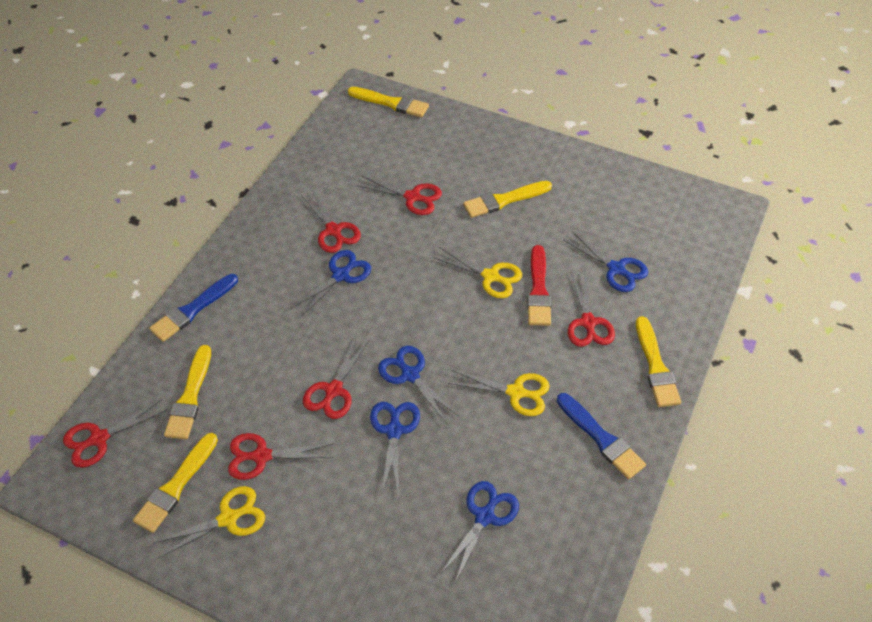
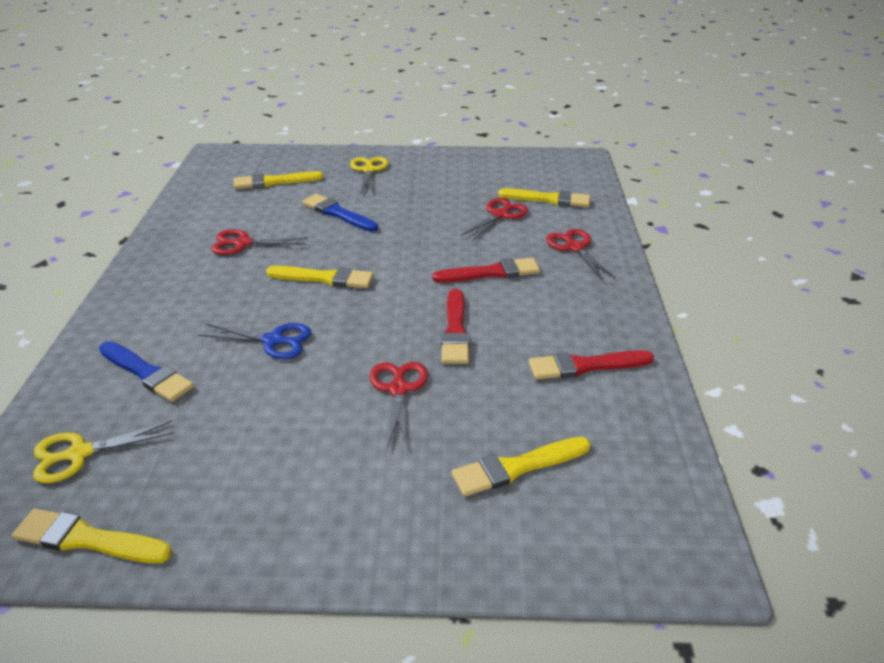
blue scissors: 5 -> 1
red brush: 1 -> 3
red scissors: 6 -> 4
yellow scissors: 3 -> 2

